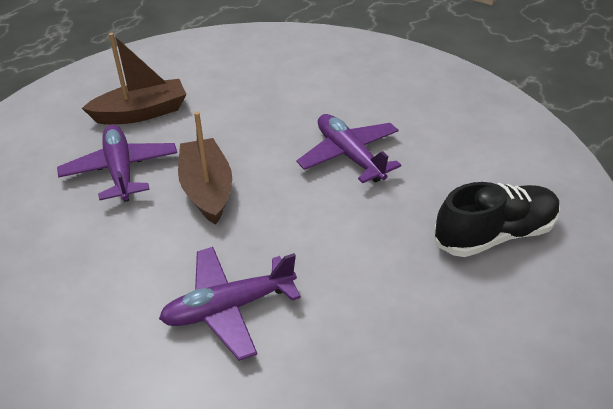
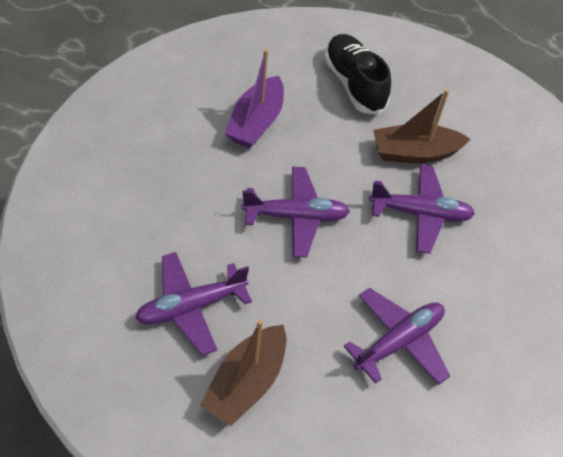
purple boat: 0 -> 1
purple plane: 3 -> 4

